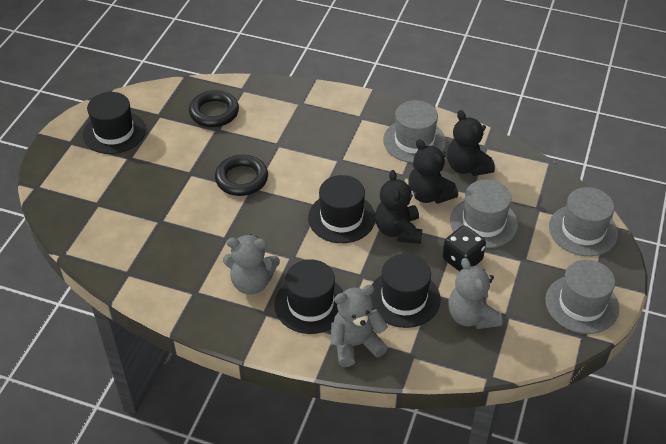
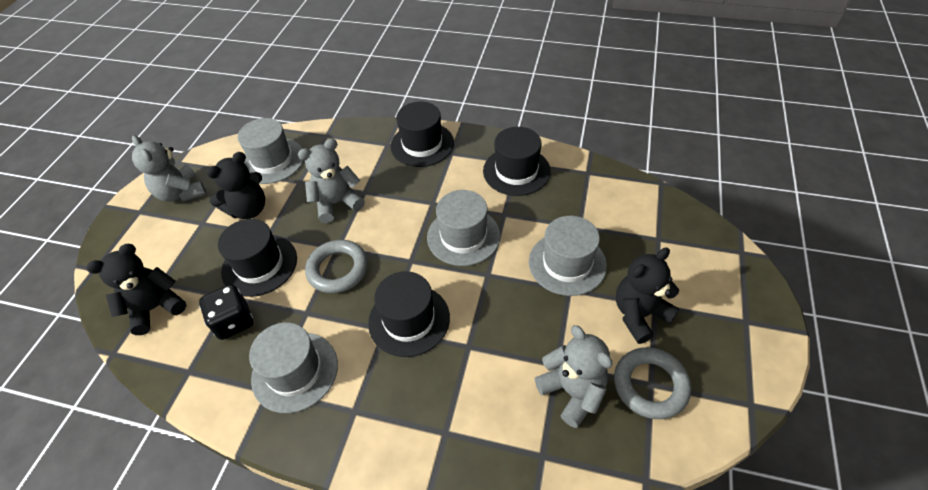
black ring: 2 -> 0
grey ring: 0 -> 2

